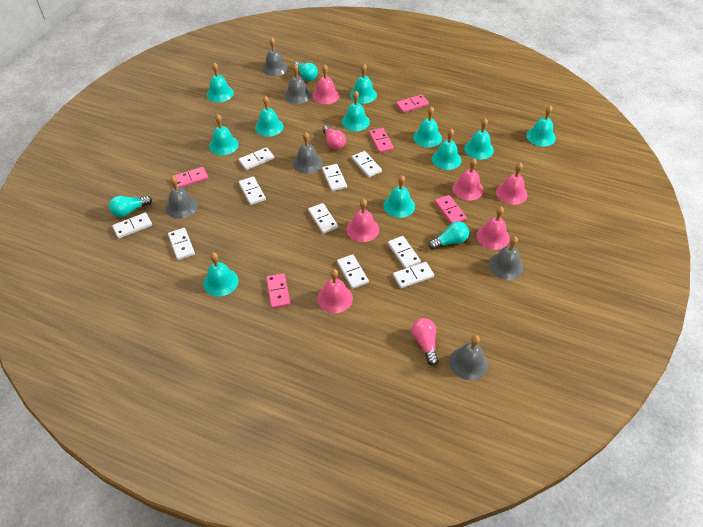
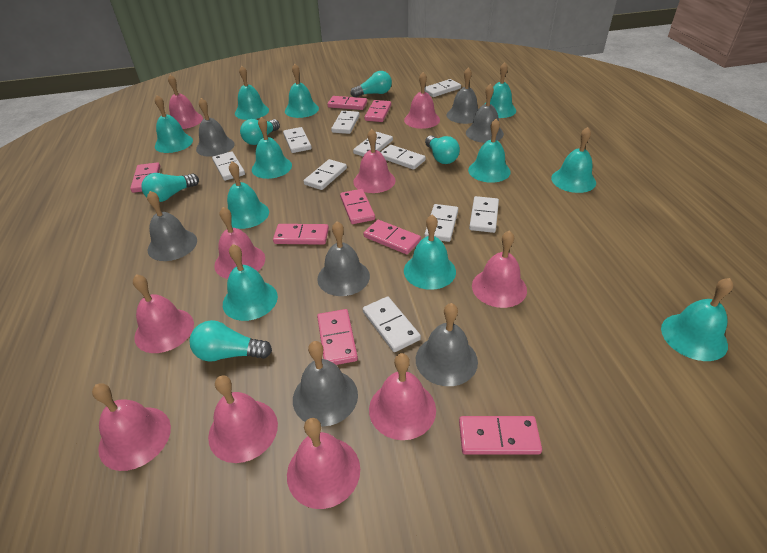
grey bell: 6 -> 7
pink bell: 6 -> 10
pink domino: 5 -> 8
pink light bulb: 2 -> 0
turquoise light bulb: 3 -> 5

